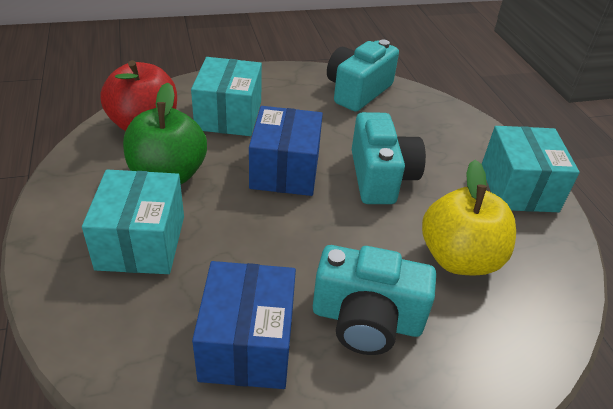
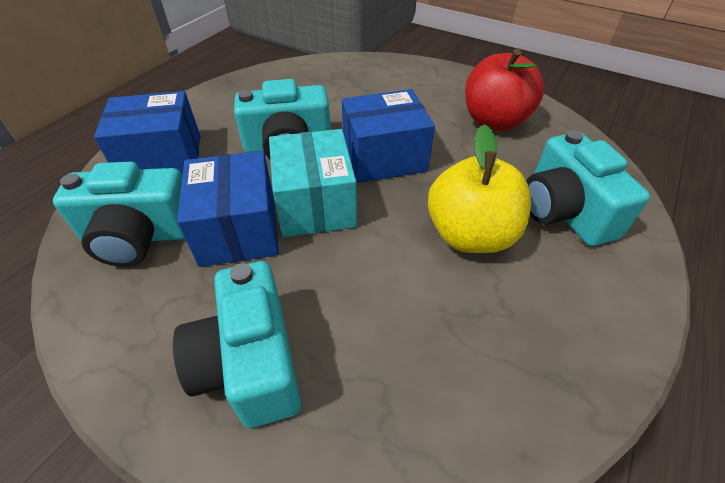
blue box: 2 -> 3
green apple: 1 -> 0
turquoise box: 3 -> 1
turquoise camera: 3 -> 4

